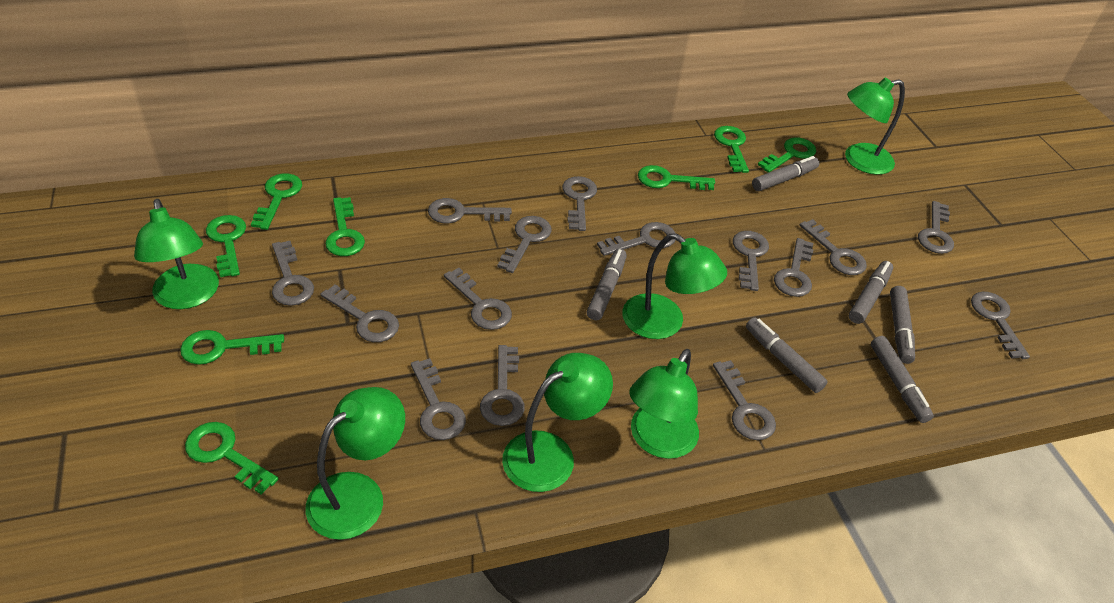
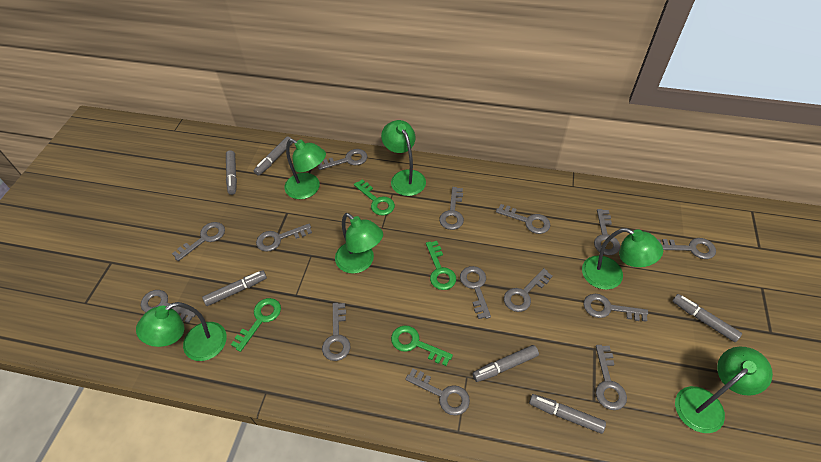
green key: 8 -> 4
grey key: 15 -> 14

